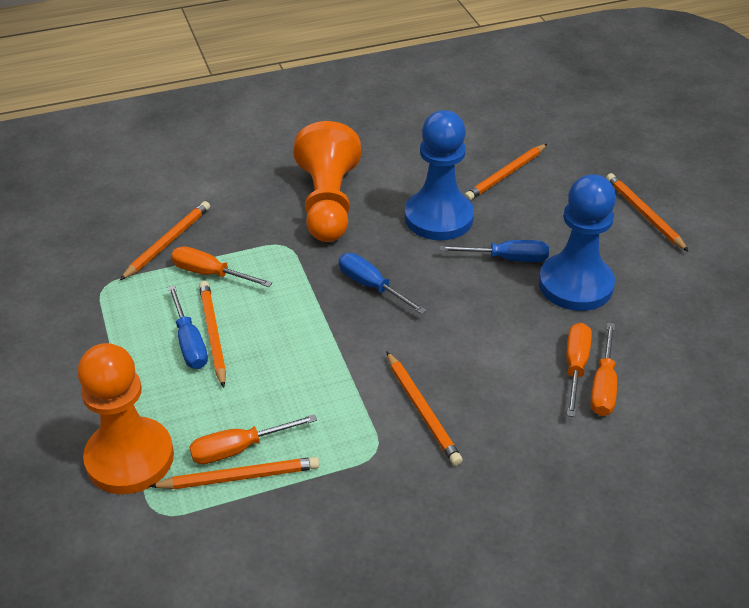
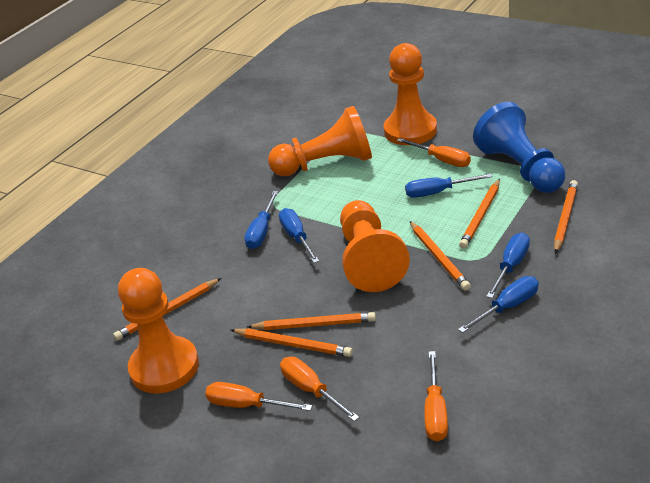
blue pawn: 2 -> 1
blue screwdriver: 3 -> 5
orange pawn: 2 -> 4

